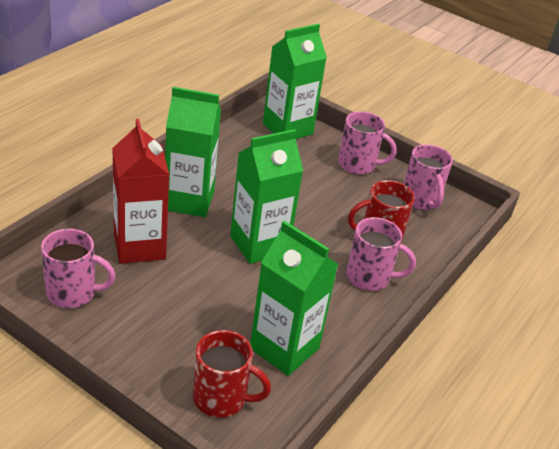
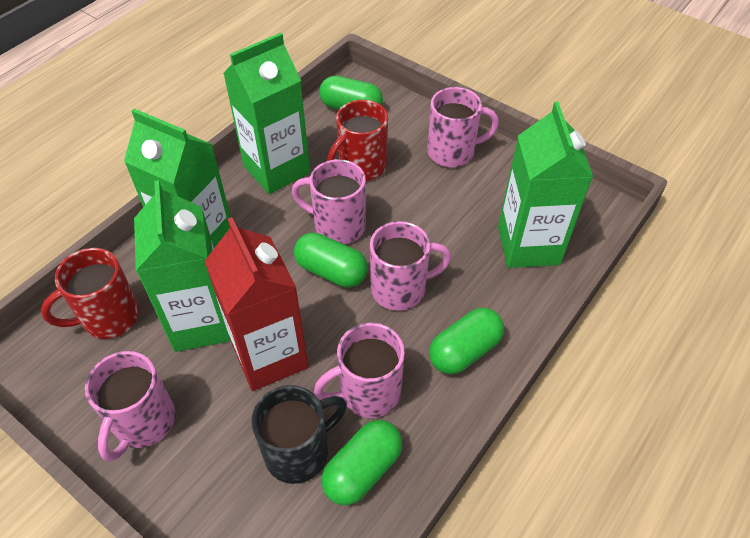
black mug: 0 -> 1
green capsule: 0 -> 4
pink mug: 4 -> 5

